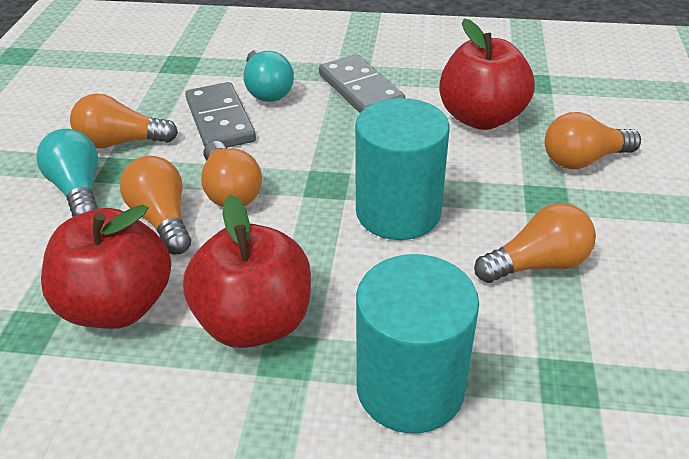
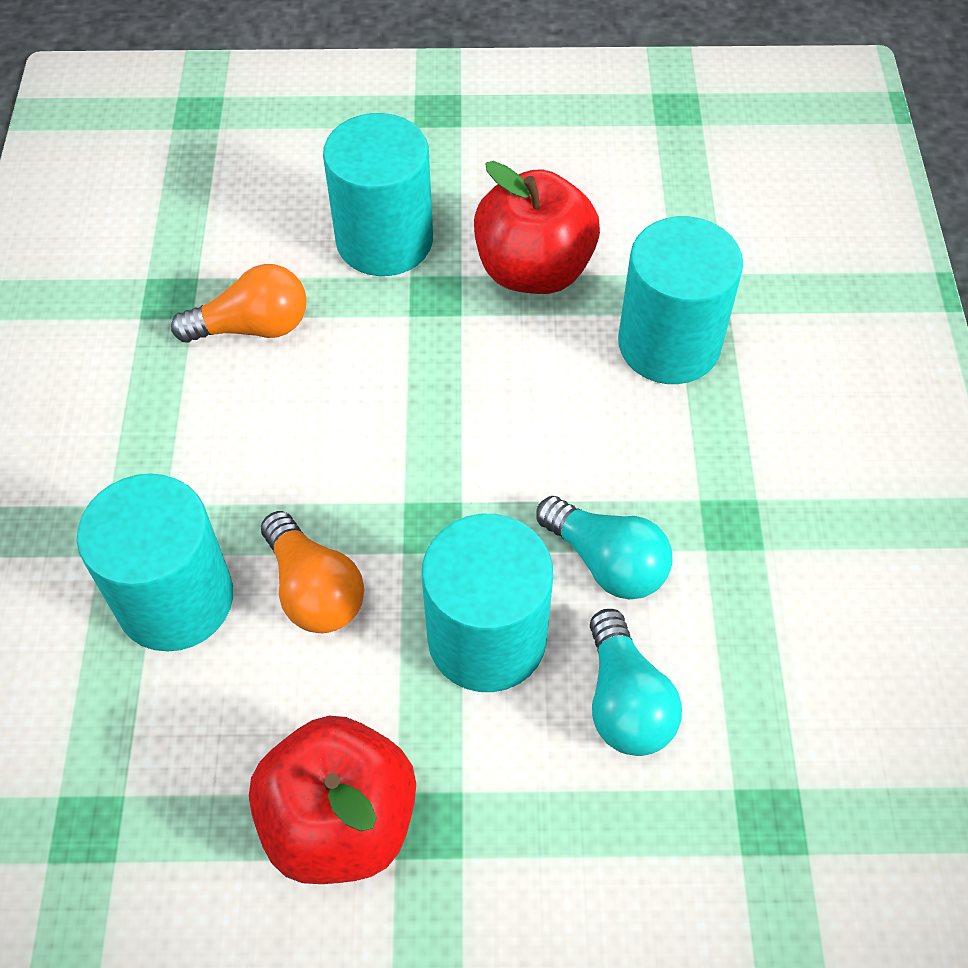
grey domino: 2 -> 0
orange light bulb: 5 -> 2
red apple: 3 -> 2
turquoise cylinder: 2 -> 4

